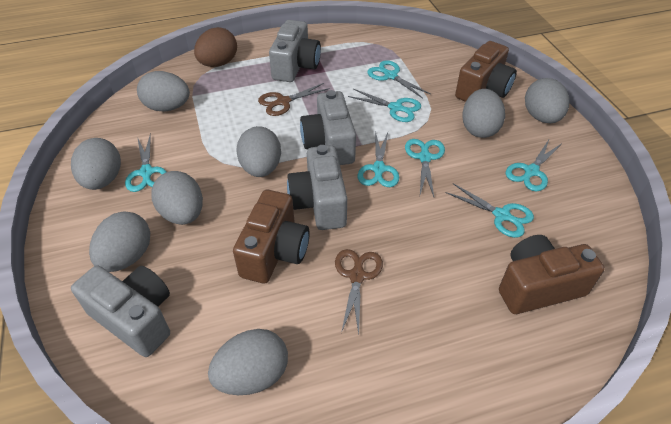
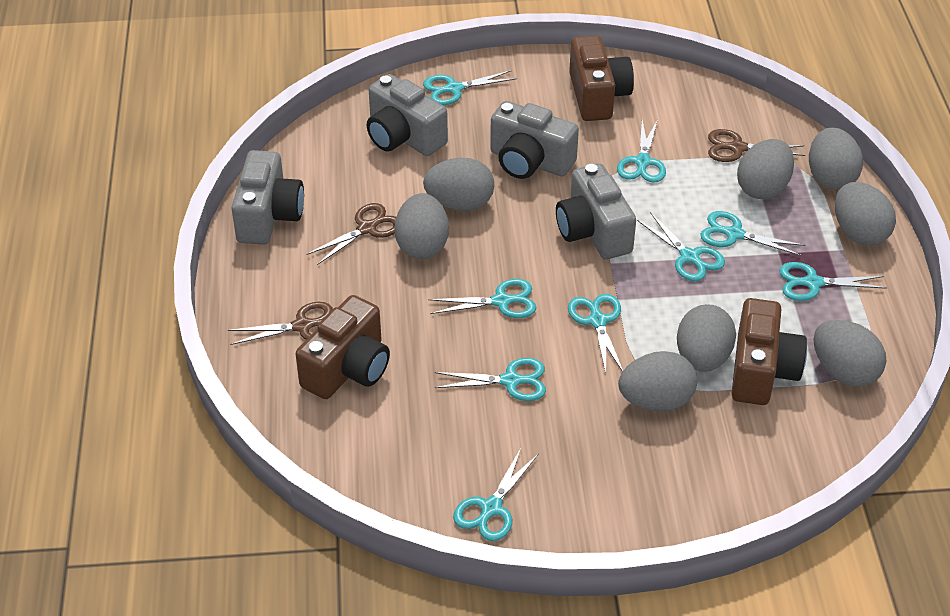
brown egg: 1 -> 0
brown scissors: 2 -> 3
turquoise scissors: 7 -> 9

